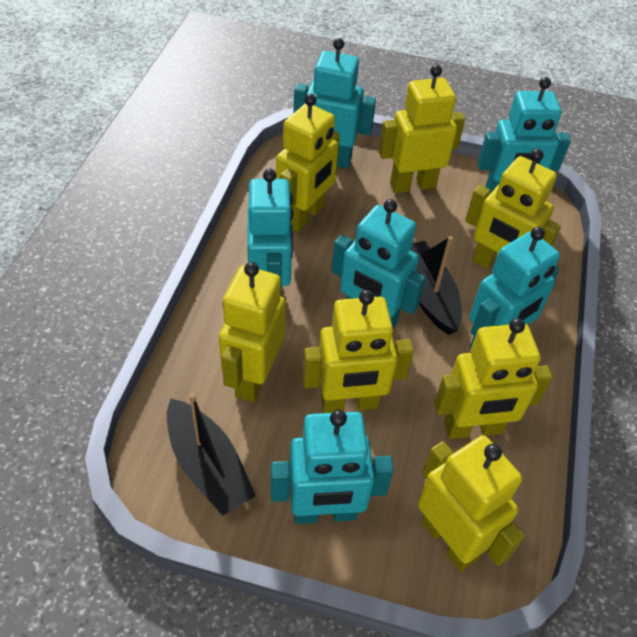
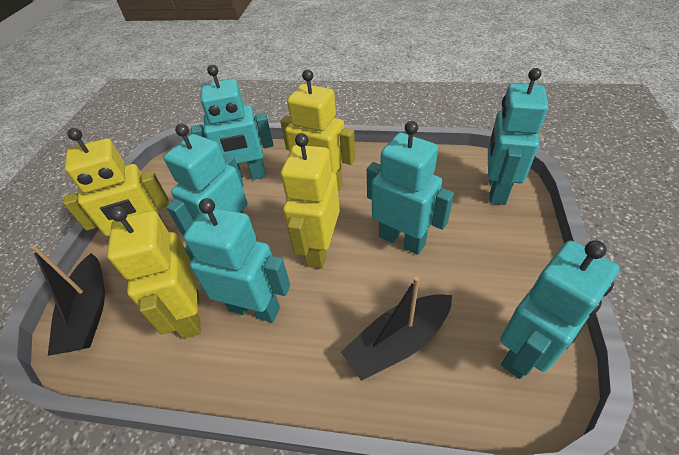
yellow robot: 7 -> 4

